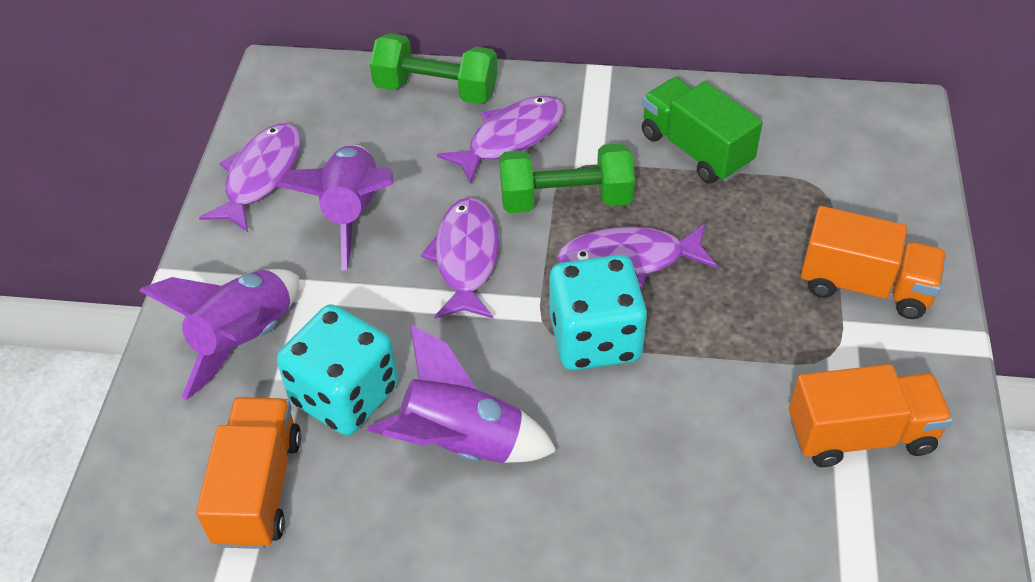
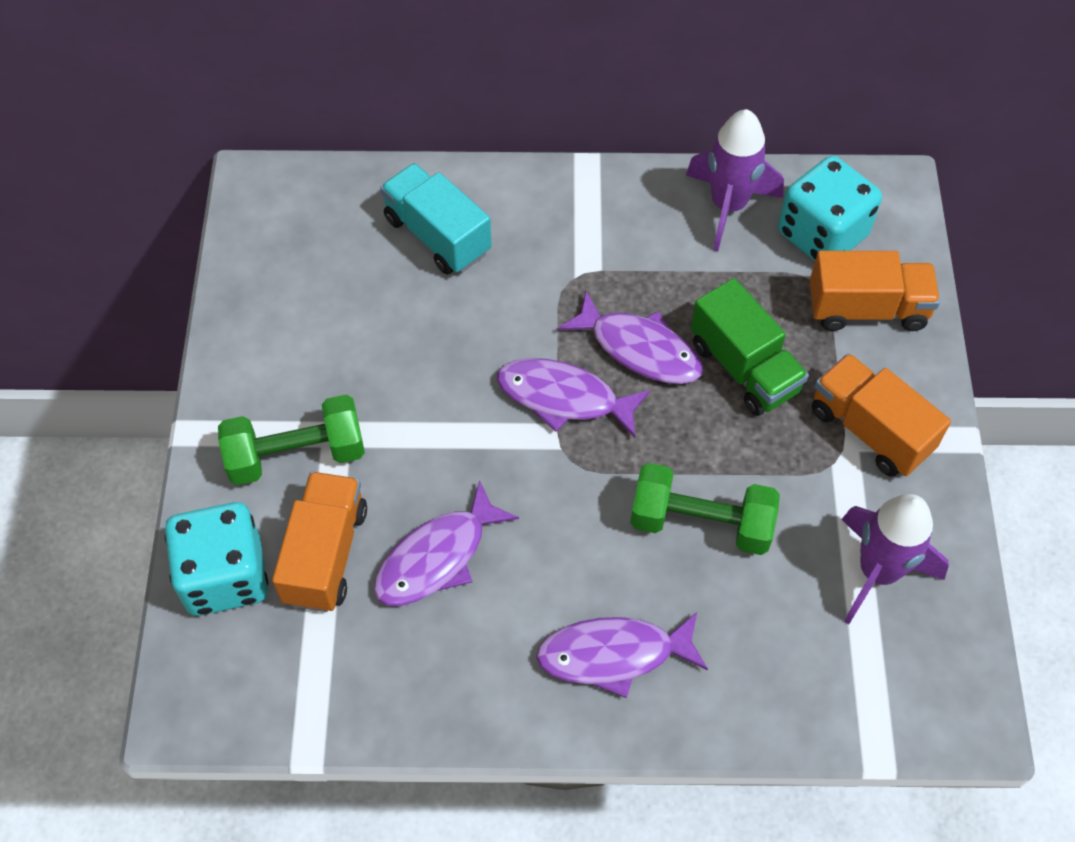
purple rocket: 3 -> 2
turquoise truck: 0 -> 1

